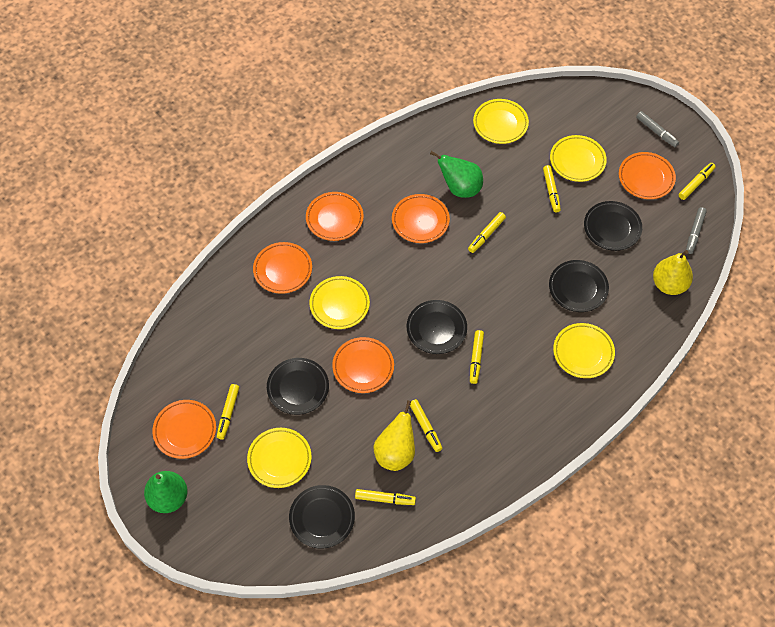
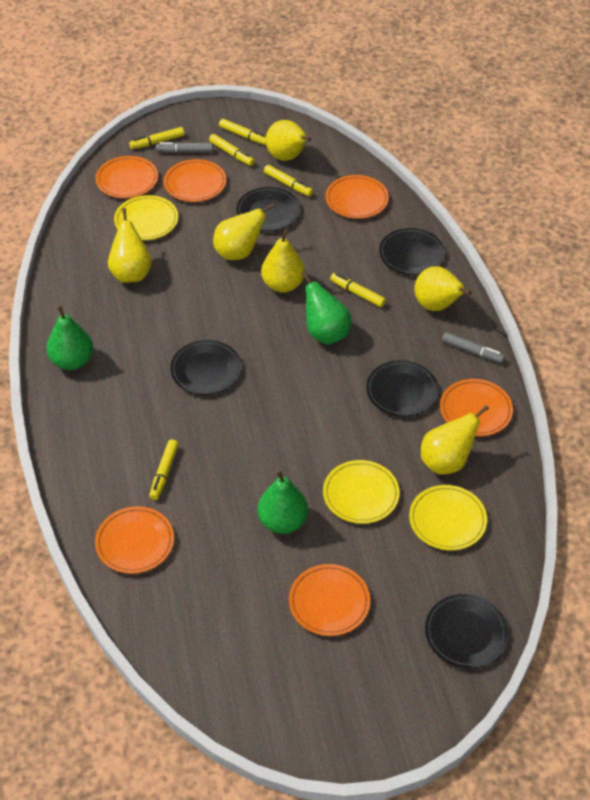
green pear: 2 -> 3
yellow marker: 7 -> 6
yellow pear: 2 -> 6
yellow plate: 5 -> 3

